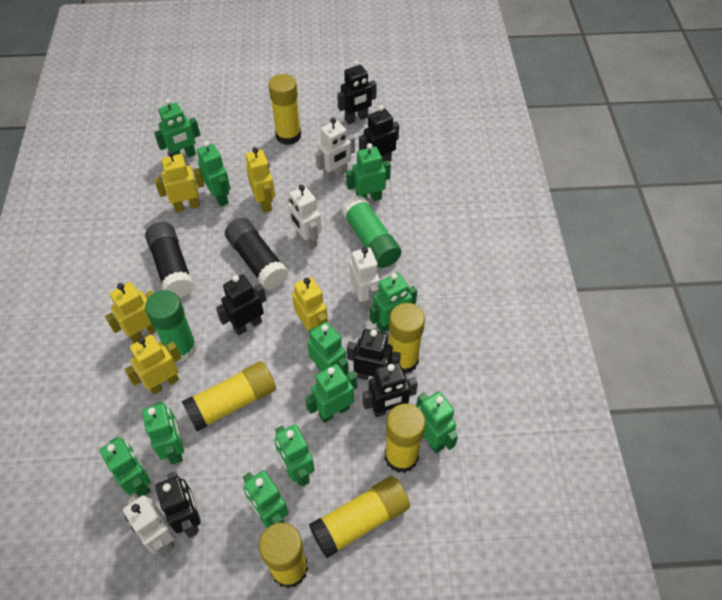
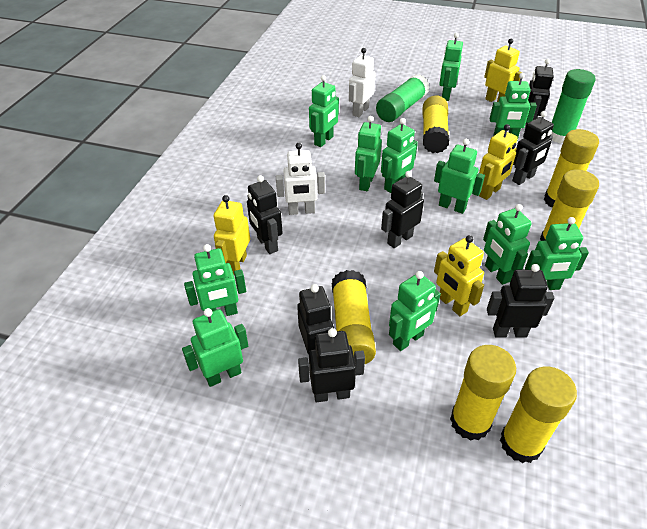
black glue stick: 2 -> 0
black robot: 6 -> 7
white robot: 4 -> 2
yellow robot: 5 -> 4

